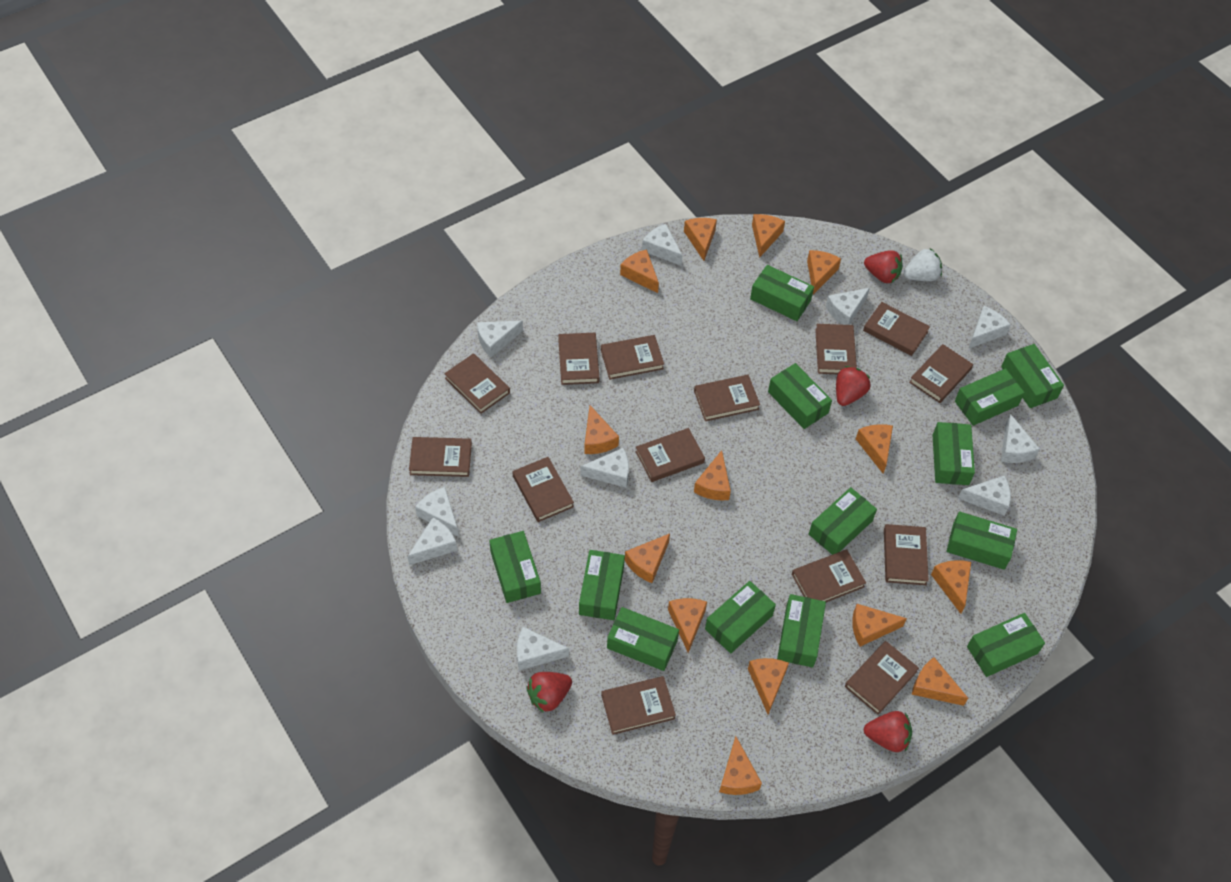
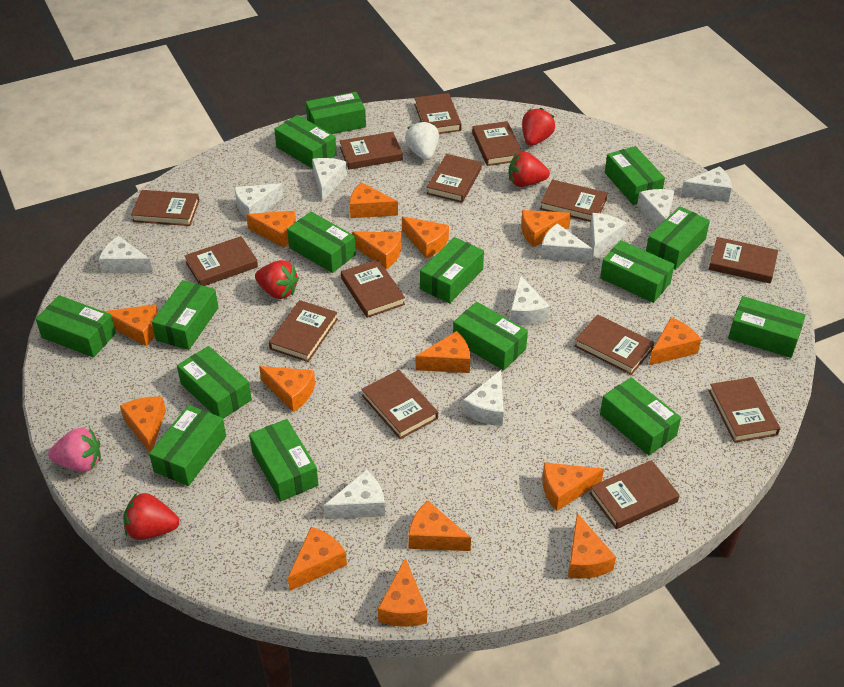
green box: 13 -> 15
orange cheese: 14 -> 15
pink strawberry: 0 -> 1

